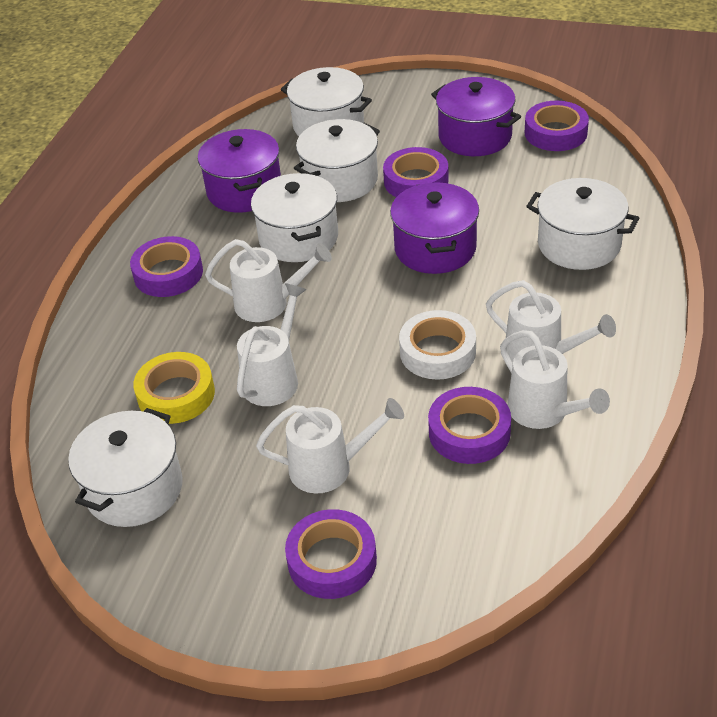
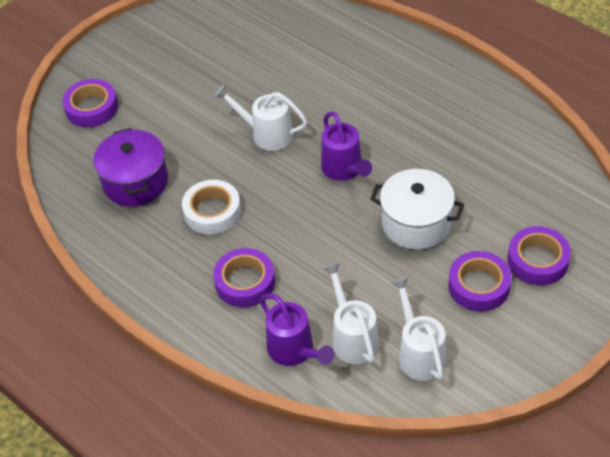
purple pot: 3 -> 1
purple tape: 5 -> 4
purple watering can: 0 -> 2
white pot: 5 -> 1
white watering can: 5 -> 3
yellow tape: 1 -> 0

